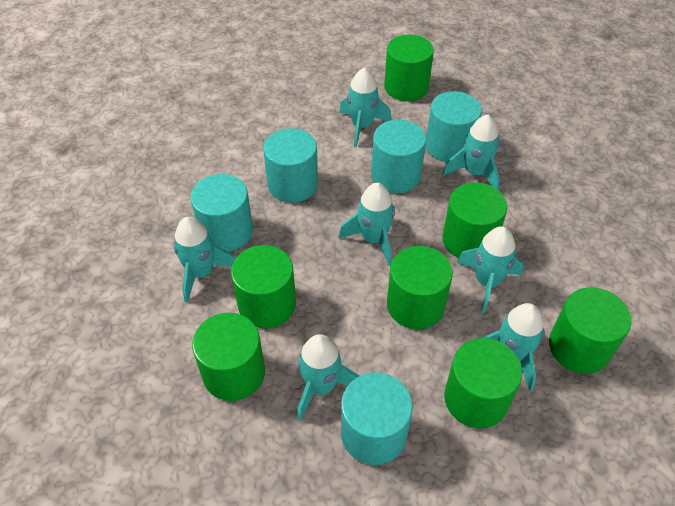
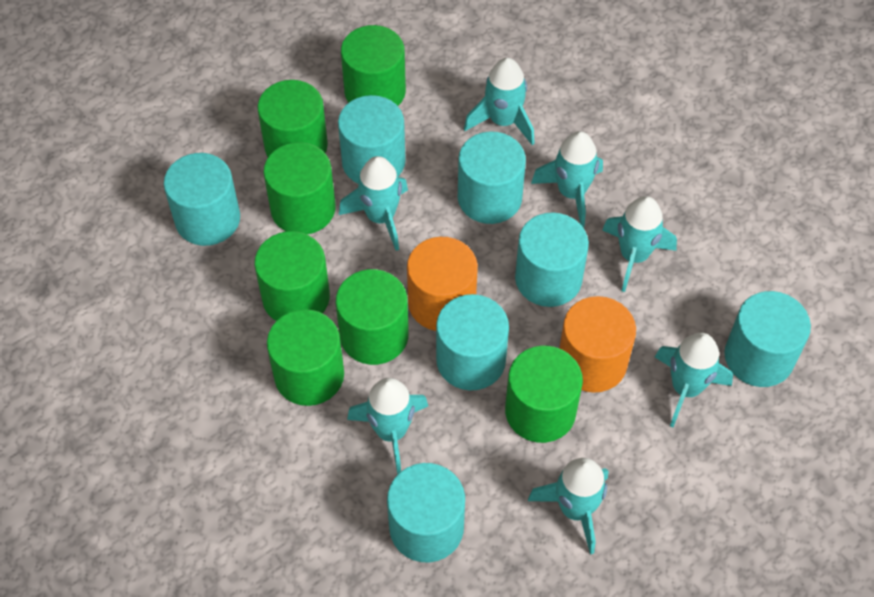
orange cylinder: 0 -> 2
turquoise cylinder: 5 -> 7

